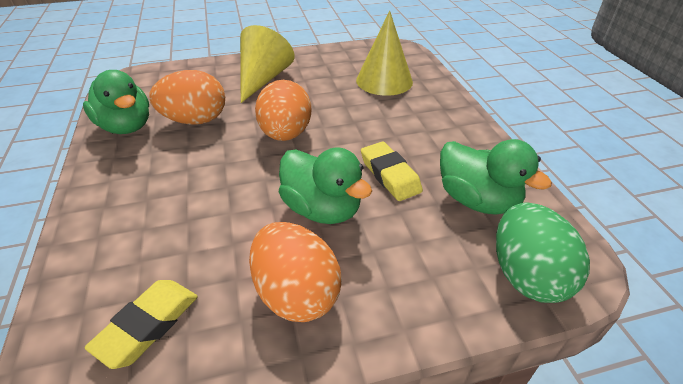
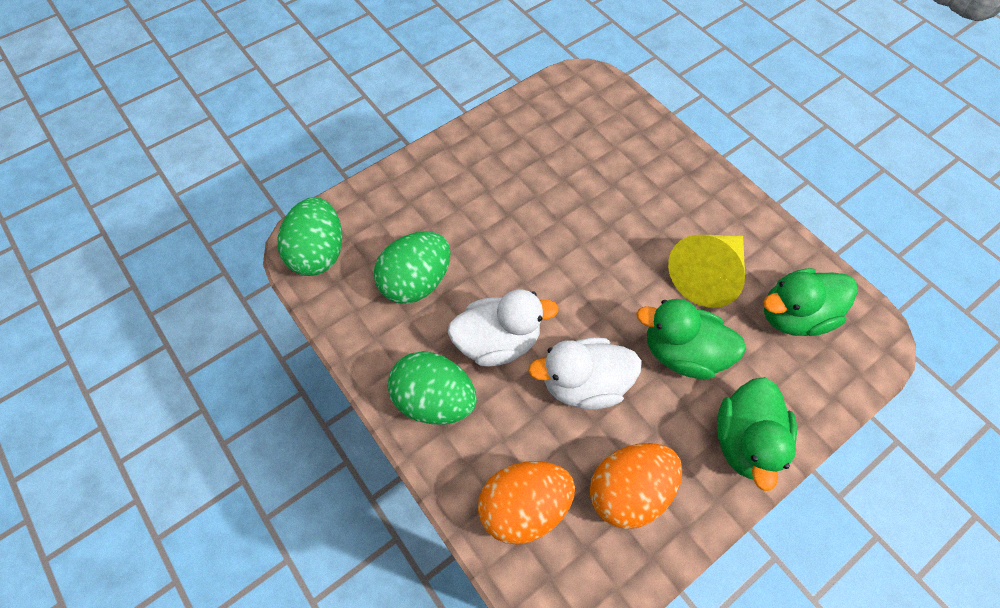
green egg: 1 -> 3
orange egg: 3 -> 2
white duck: 0 -> 2
yellow cone: 2 -> 1
yellow eraser: 2 -> 0

